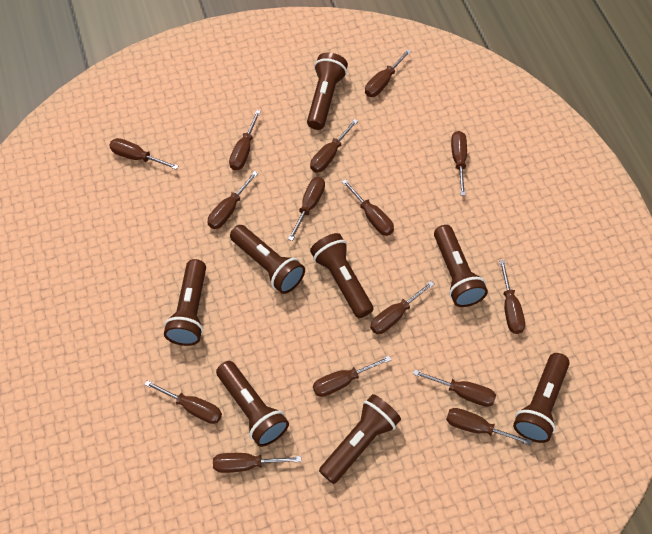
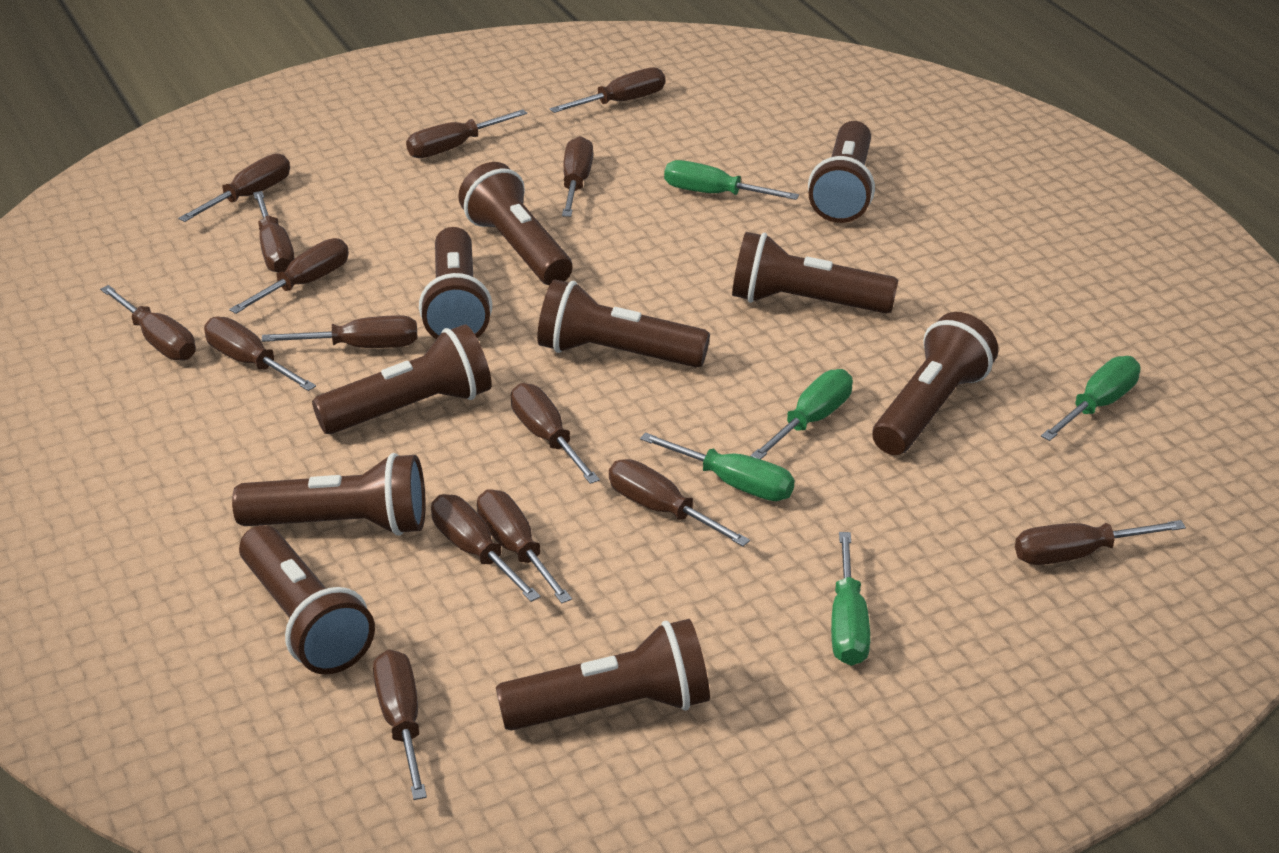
brown flashlight: 8 -> 10
green screwdriver: 0 -> 5

